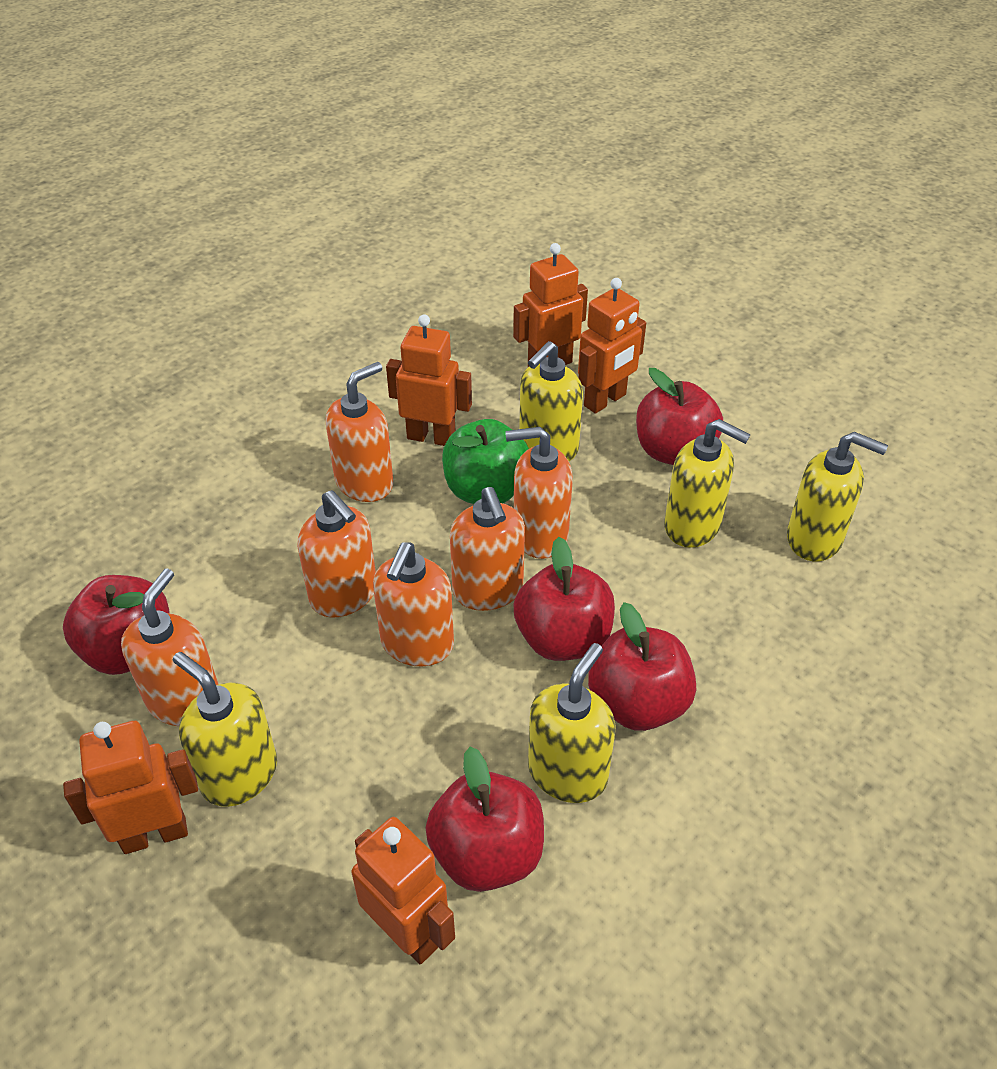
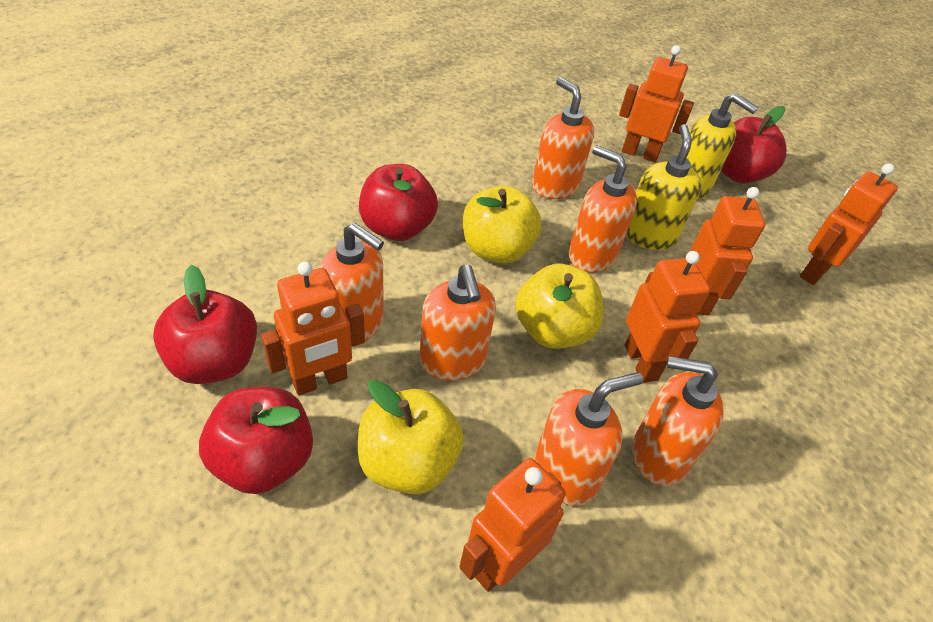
green apple: 1 -> 0
orange robot: 5 -> 6
red apple: 5 -> 4
yellow apple: 0 -> 3
yellow soap dispenser: 5 -> 2

